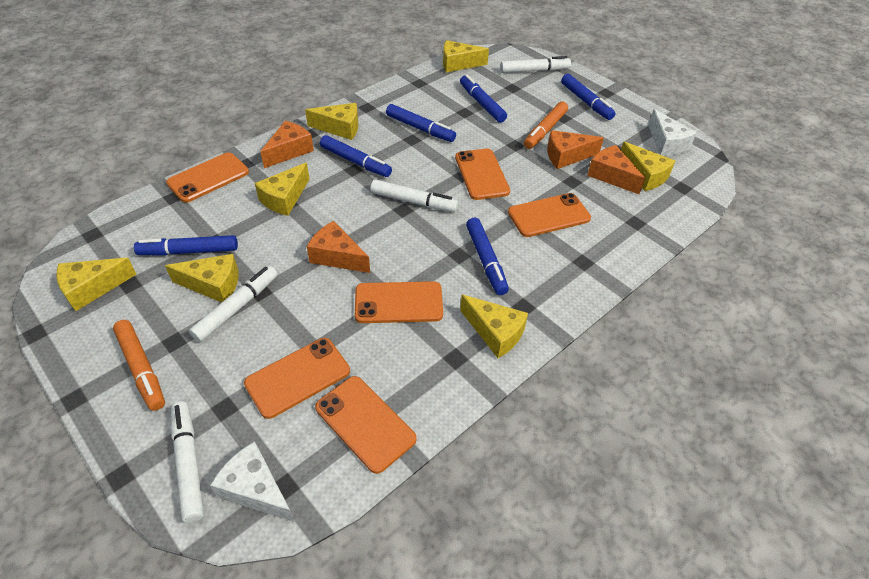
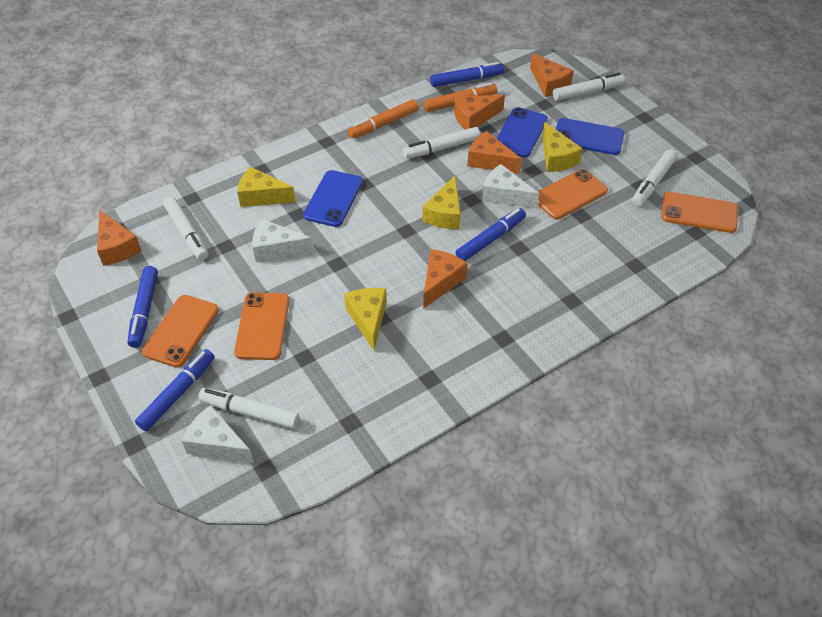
blue marker: 6 -> 4
blue phone: 0 -> 3
orange cheese: 4 -> 5
orange phone: 6 -> 4
white cheese: 2 -> 3
white marker: 4 -> 5
yellow cheese: 7 -> 4

